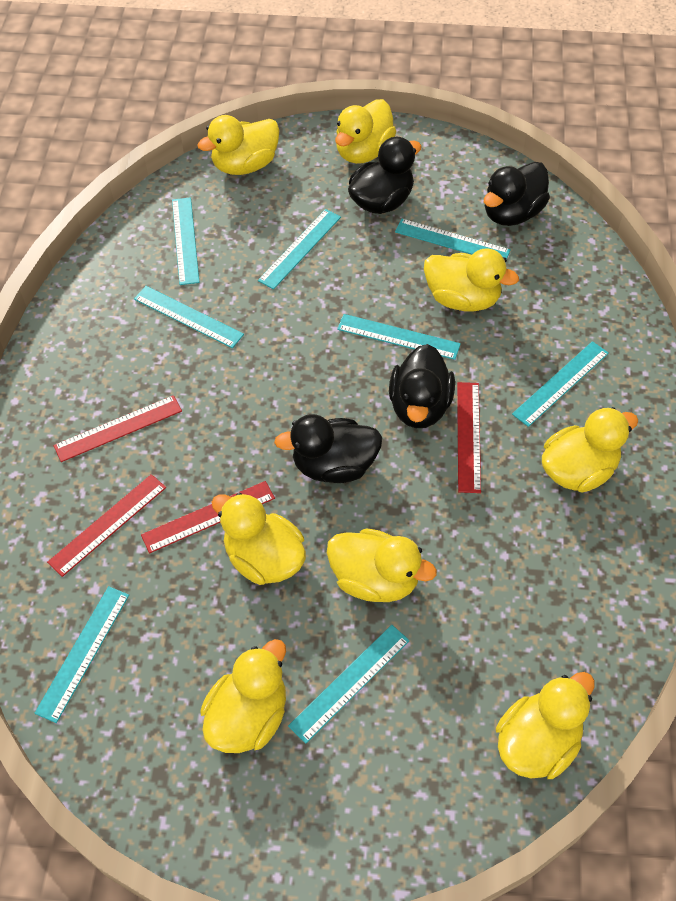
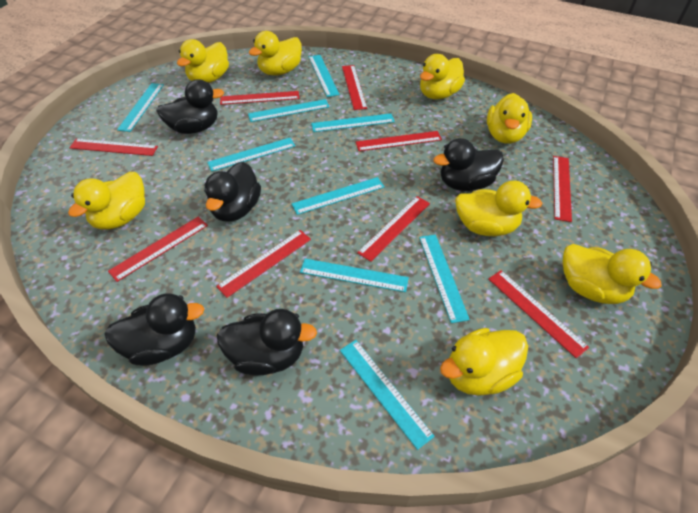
black duck: 4 -> 5
red ruler: 4 -> 9
turquoise ruler: 8 -> 9

